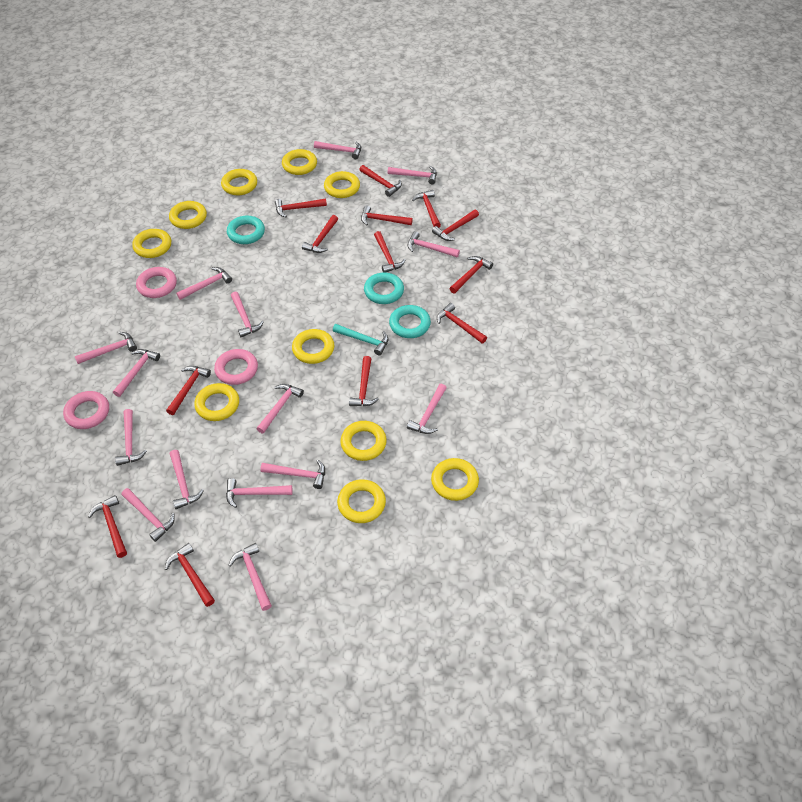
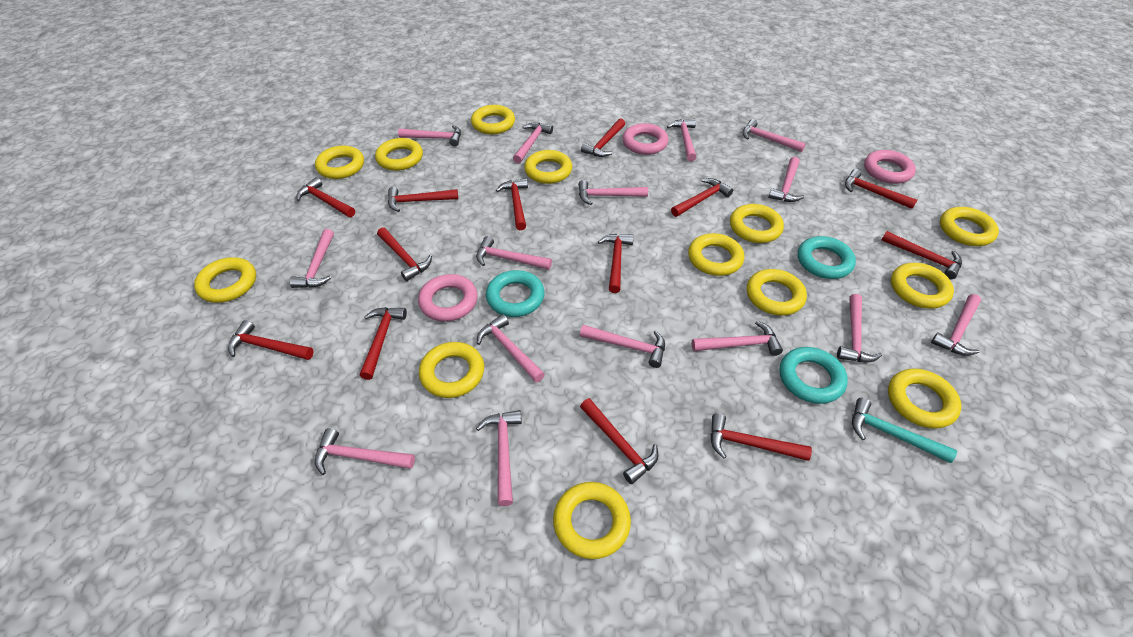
yellow ring: 10 -> 13

